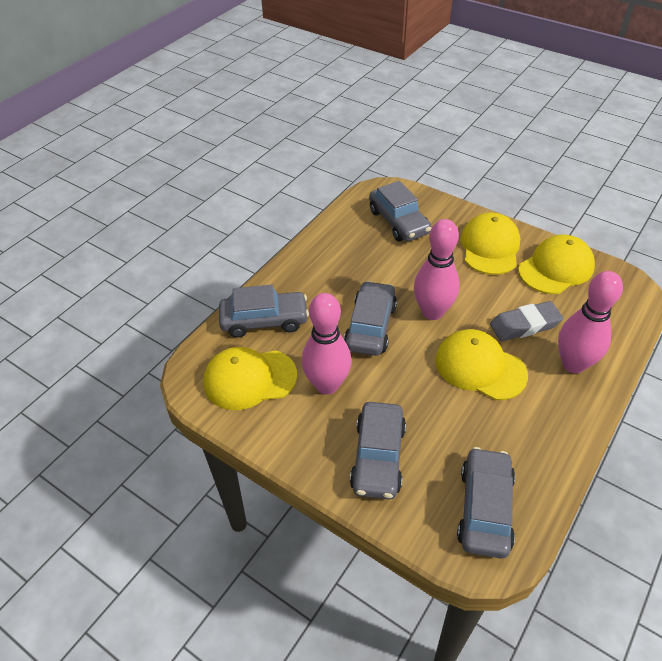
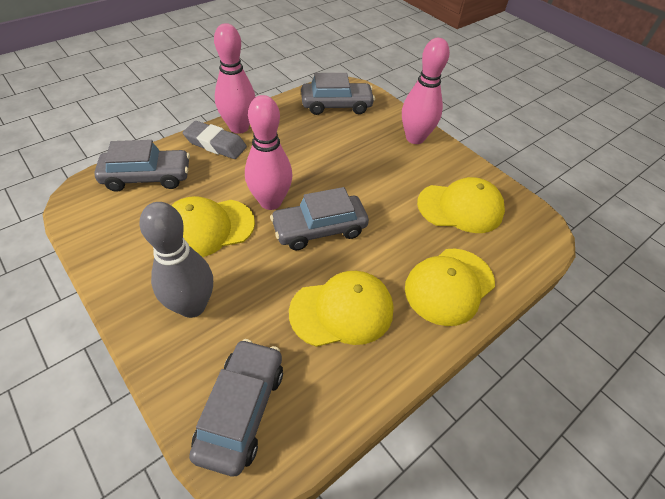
grey bowling pin: 0 -> 1
grey car: 5 -> 4

